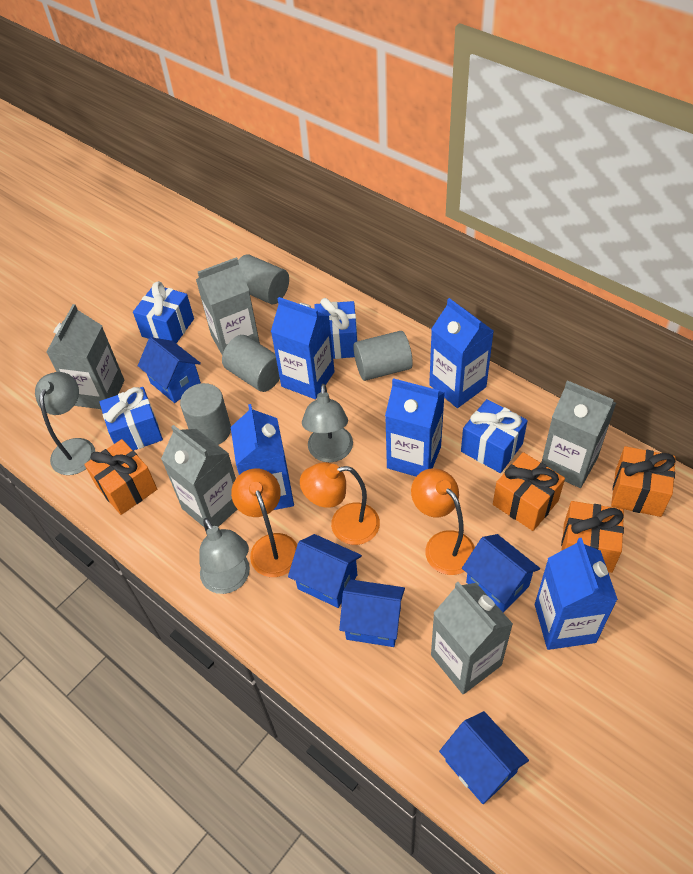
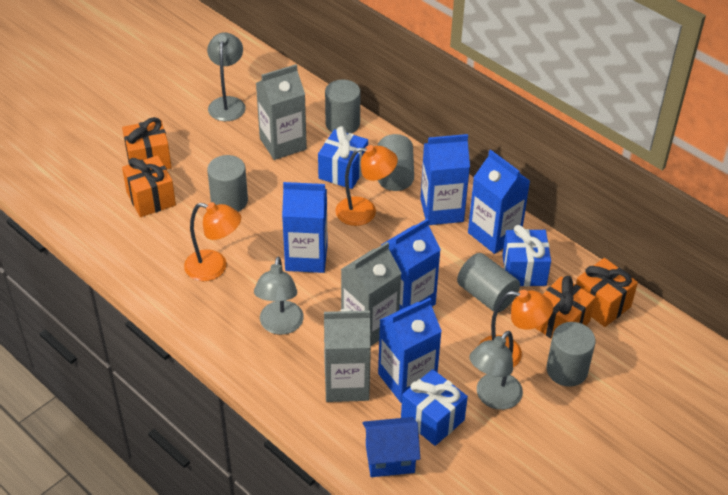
blue gift: 4 -> 3
blue house: 5 -> 1
grey carton: 5 -> 3
grey cylinder: 4 -> 5

